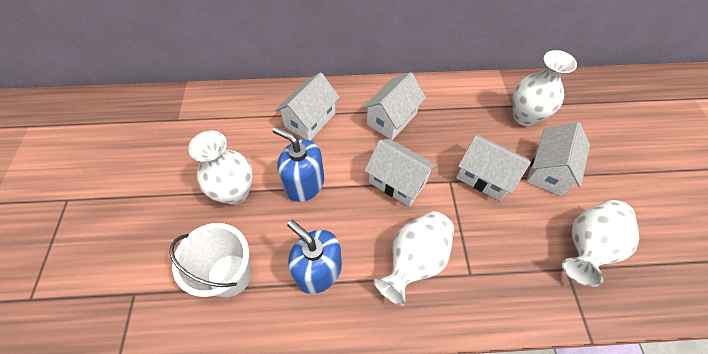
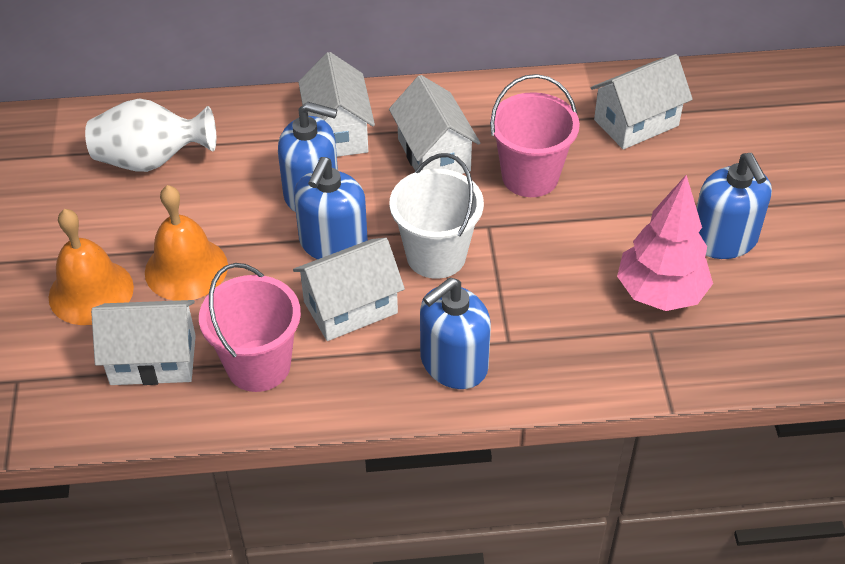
blue soap dispenser: 2 -> 4
orange bell: 0 -> 2
pink bucket: 0 -> 2
pink tree: 0 -> 1
white vase: 4 -> 1

